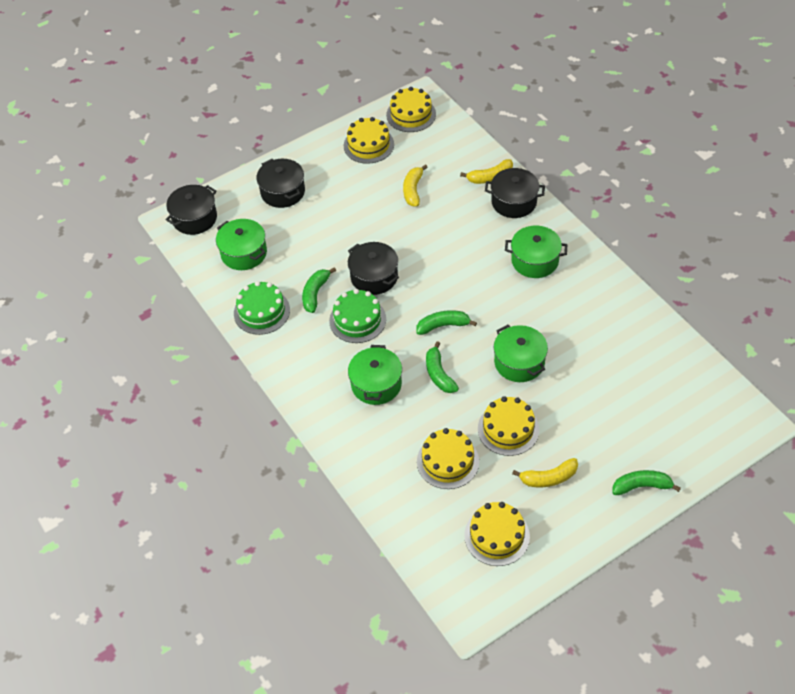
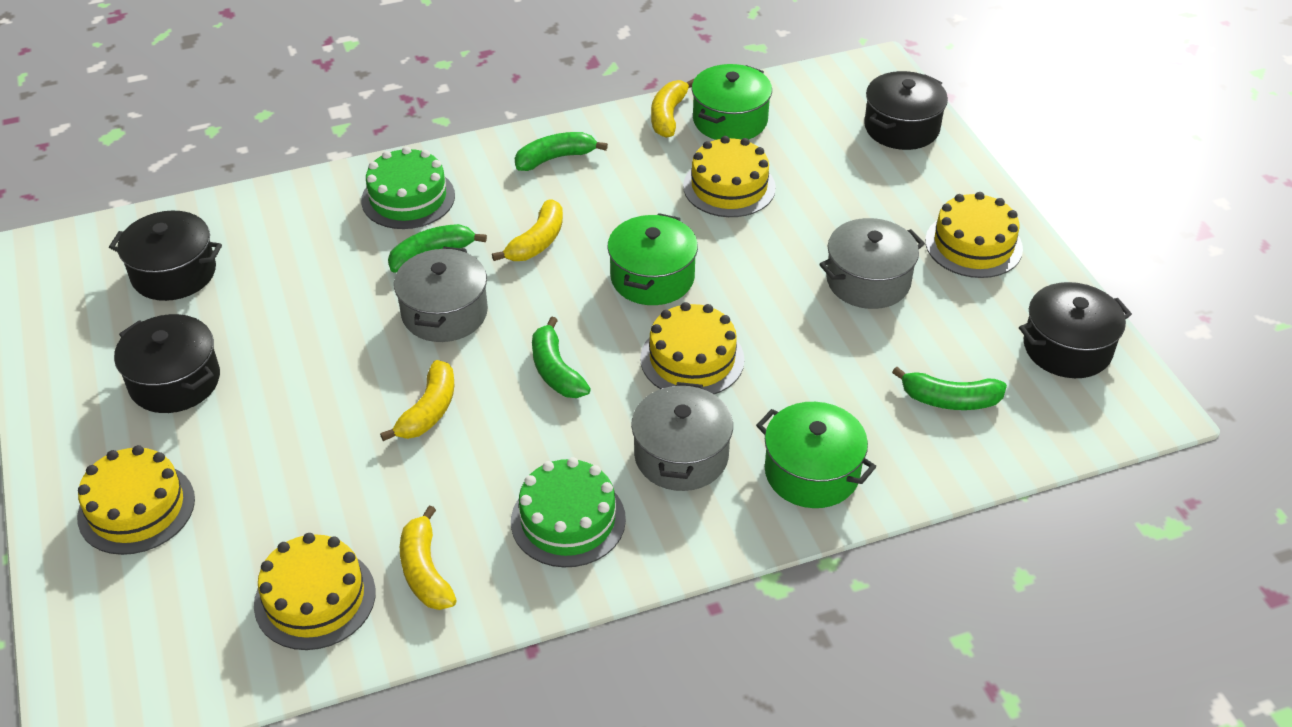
green pot: 4 -> 3
grey pot: 0 -> 3
yellow banana: 3 -> 4

